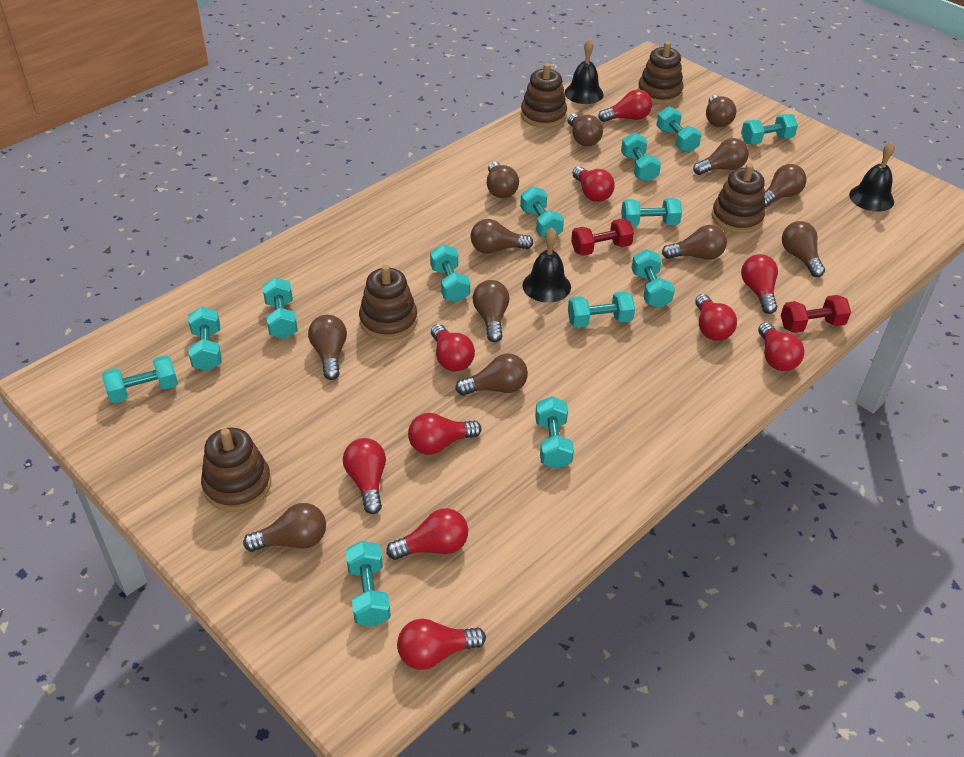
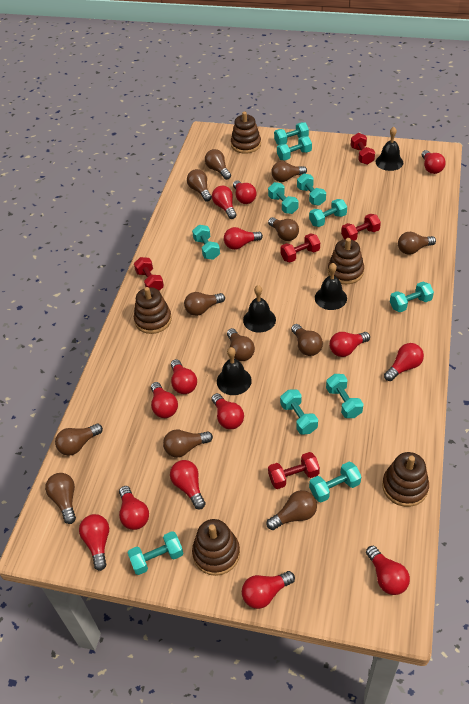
black bell: 3 -> 4
red dumbbell: 2 -> 5
red light bulb: 10 -> 14
turquoise dumbbell: 13 -> 11

